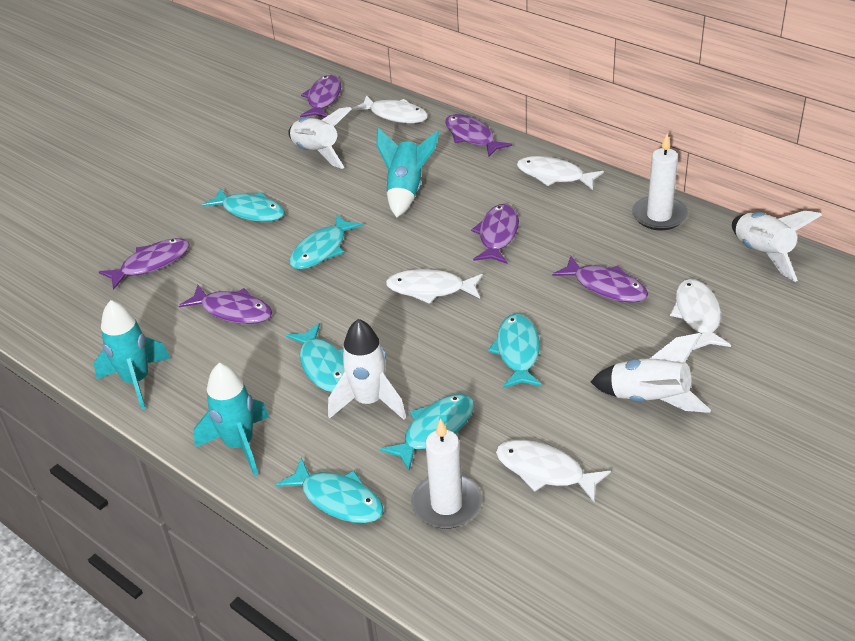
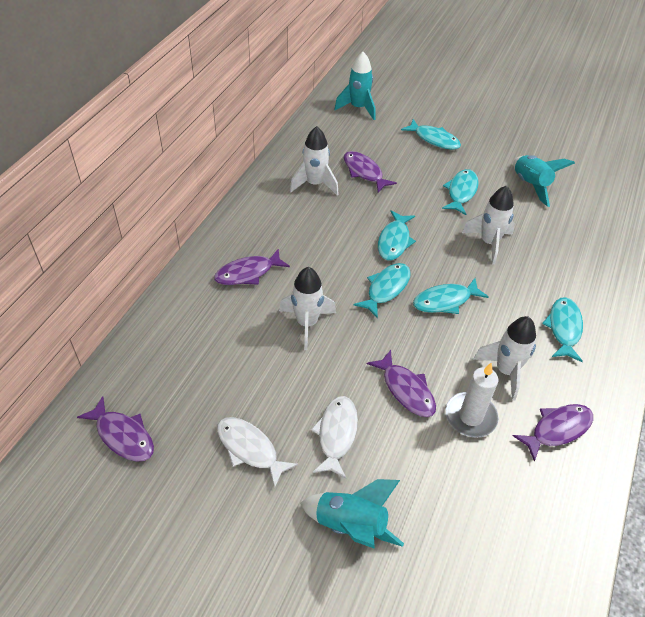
purple fish: 6 -> 5
white candle: 2 -> 1
white fish: 5 -> 2

